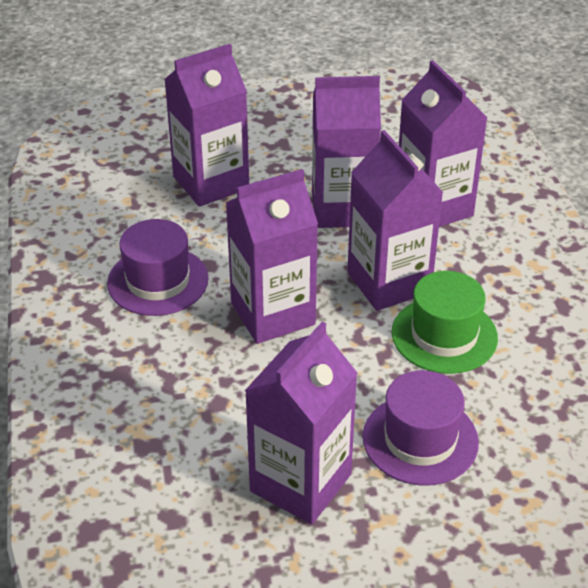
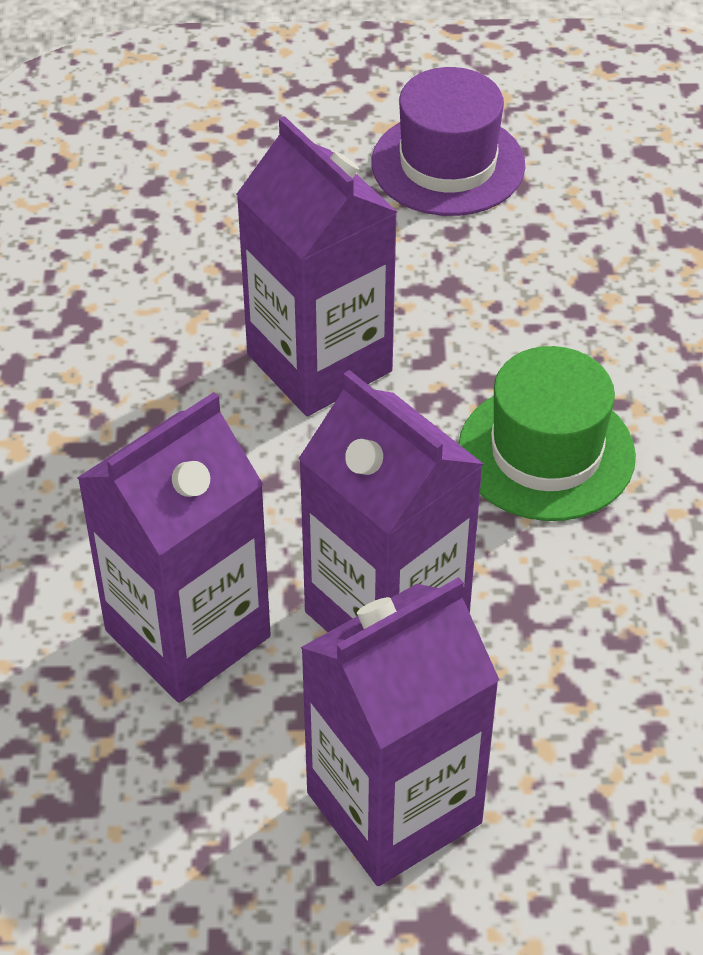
purple carton: 6 -> 4
purple hat: 2 -> 1

